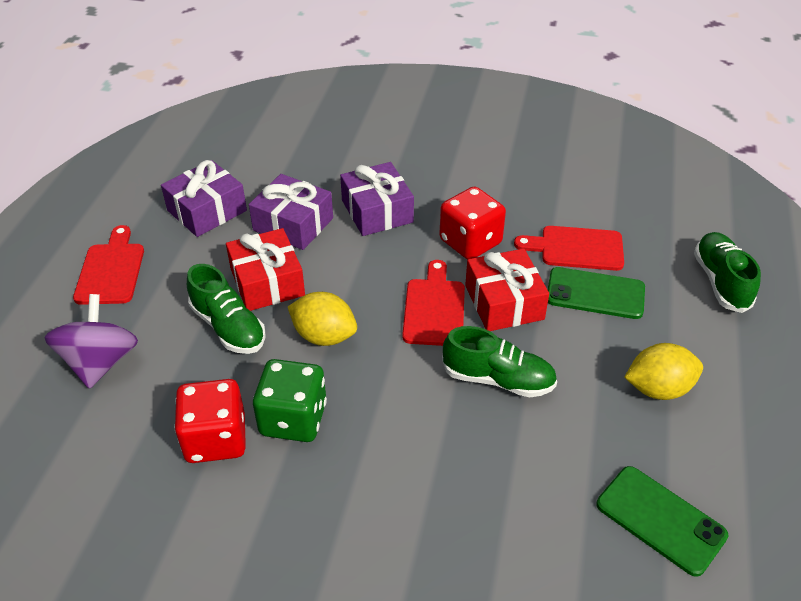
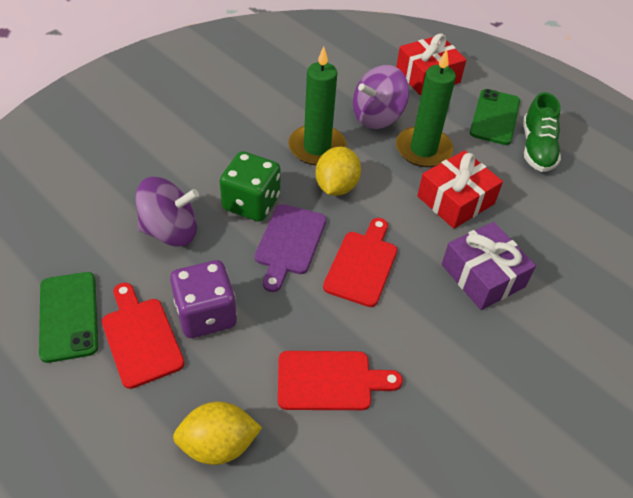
green candle: 0 -> 2
green shoe: 3 -> 1
purple cutting board: 0 -> 1
purple dice: 0 -> 1
purple gift: 3 -> 1
purple spinning top: 1 -> 2
red dice: 2 -> 0

